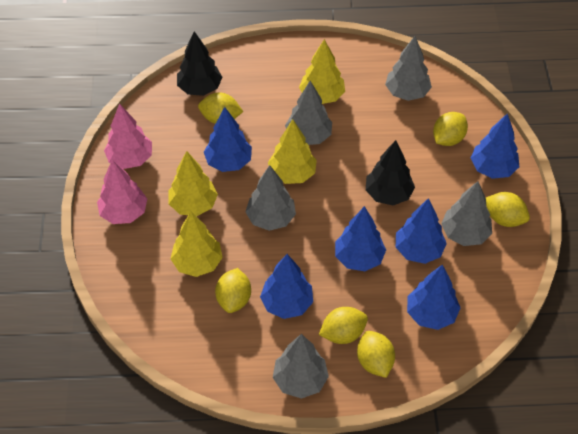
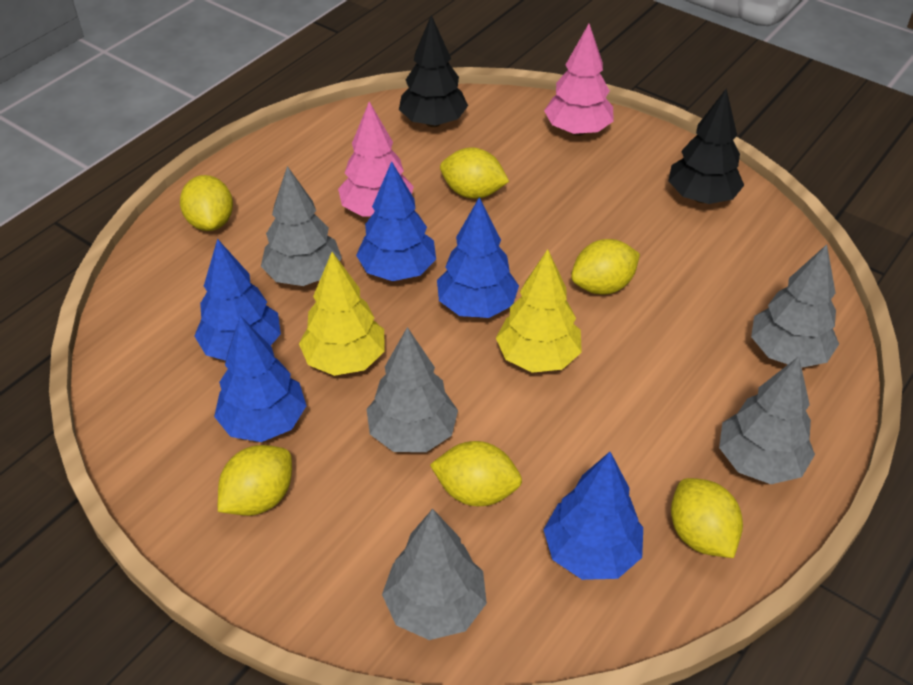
blue tree: 6 -> 5
yellow tree: 4 -> 2

